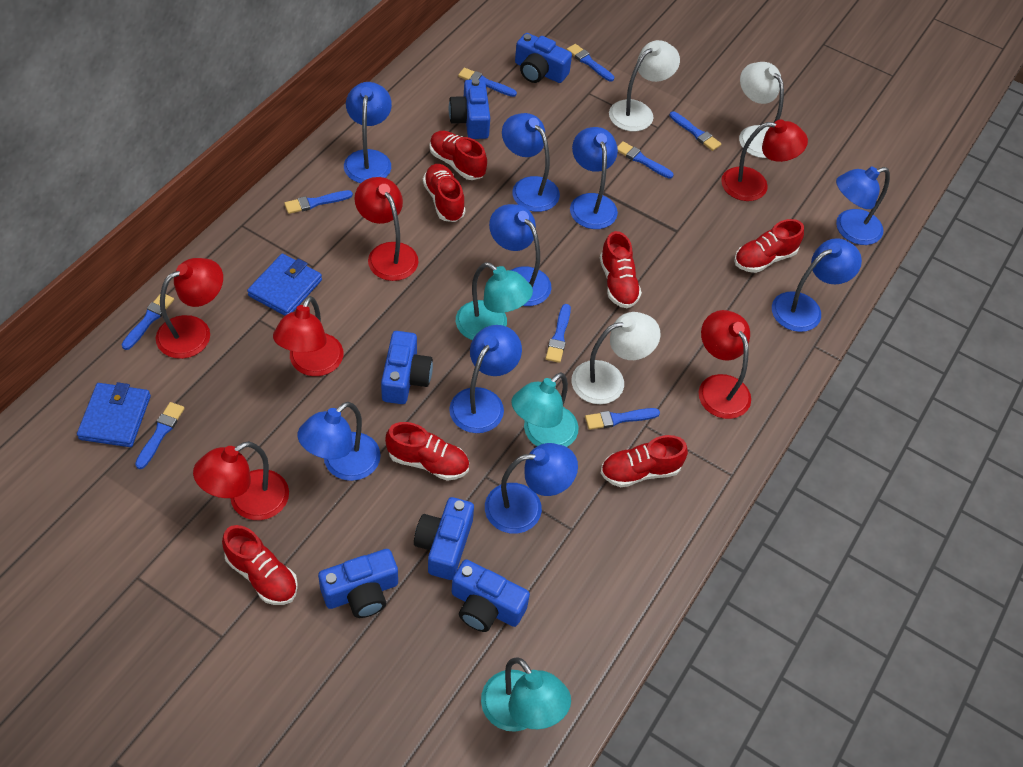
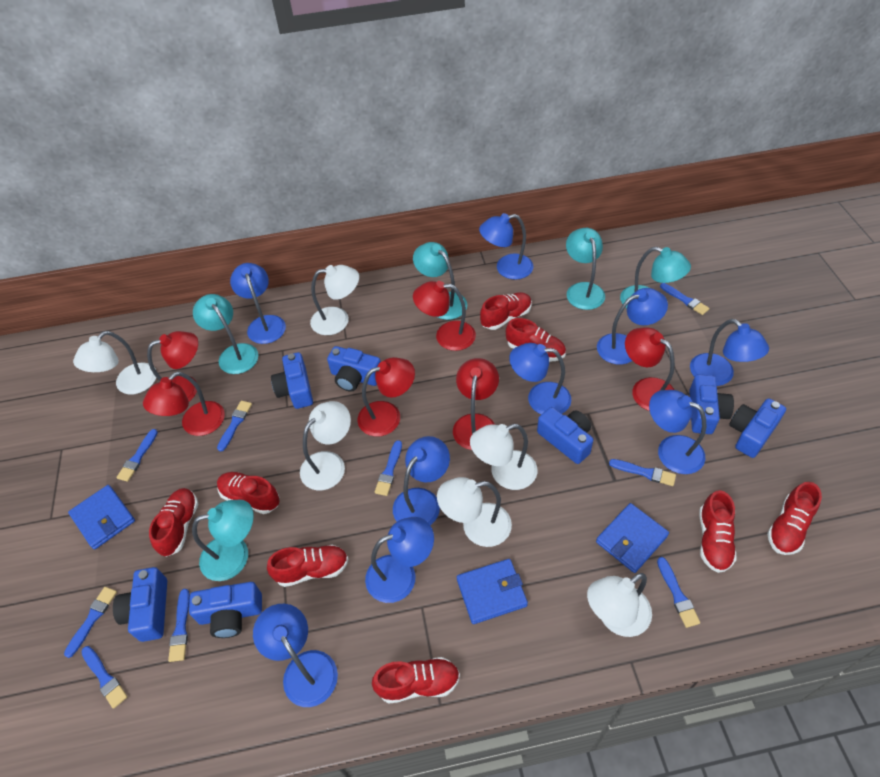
blue camera: 6 -> 7
blue wallet: 2 -> 3
red shoe: 7 -> 8
turquoise lamp: 3 -> 5
white lamp: 3 -> 6

